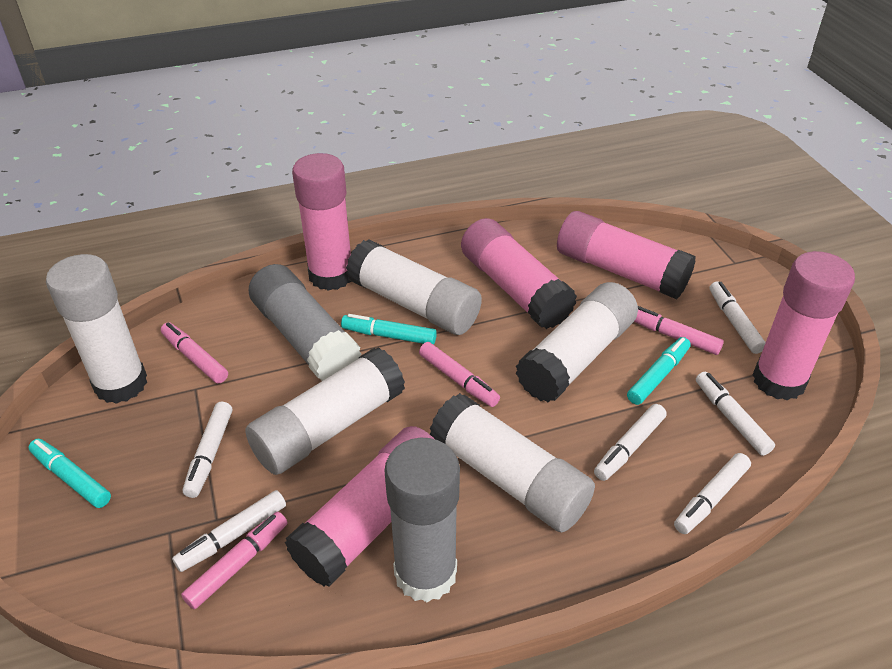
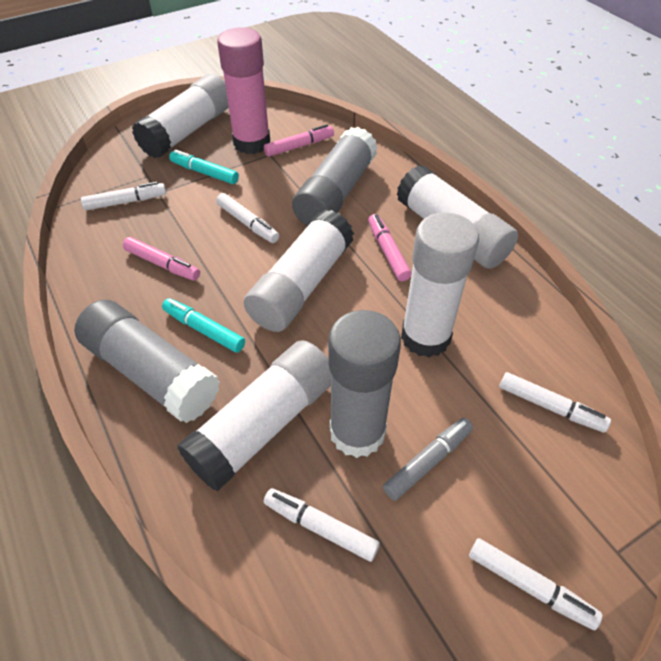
grey glue stick: 2 -> 3
grey marker: 0 -> 1
pink glue stick: 5 -> 1
pink marker: 4 -> 3
turquoise marker: 3 -> 2
white marker: 6 -> 5

